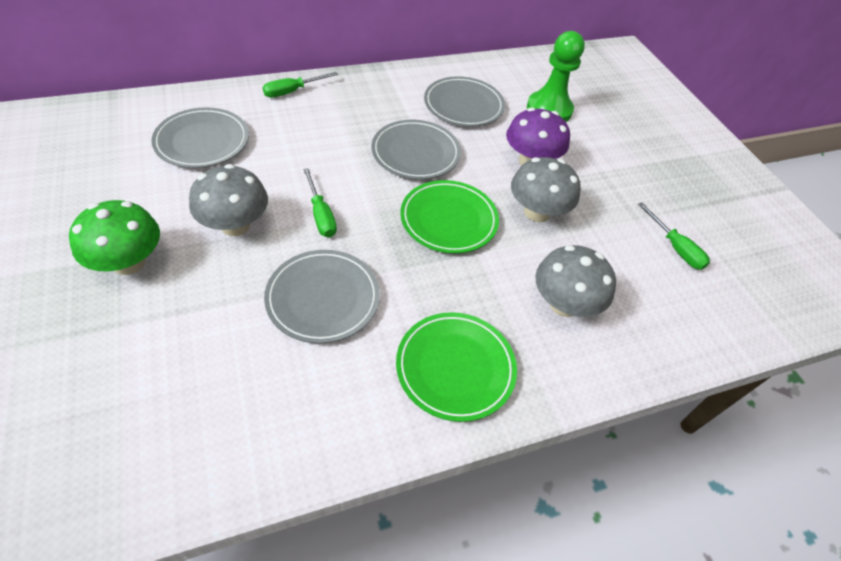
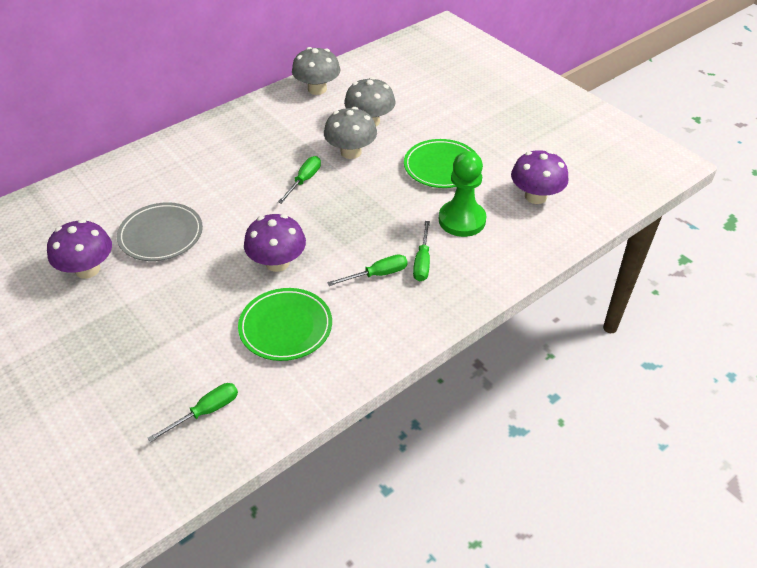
green mushroom: 1 -> 0
green screwdriver: 3 -> 4
grey plate: 4 -> 1
purple mushroom: 1 -> 3

